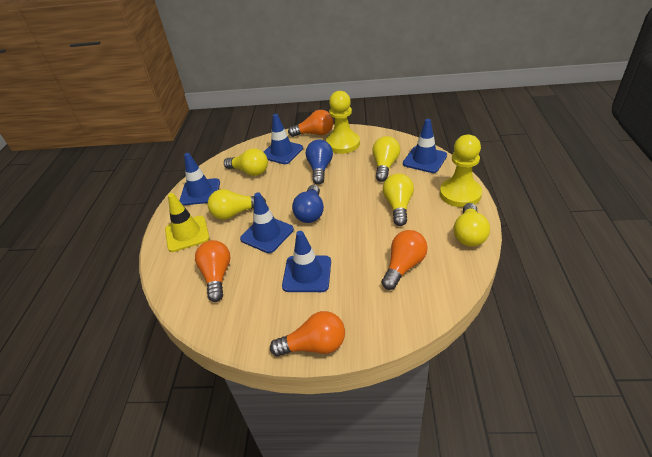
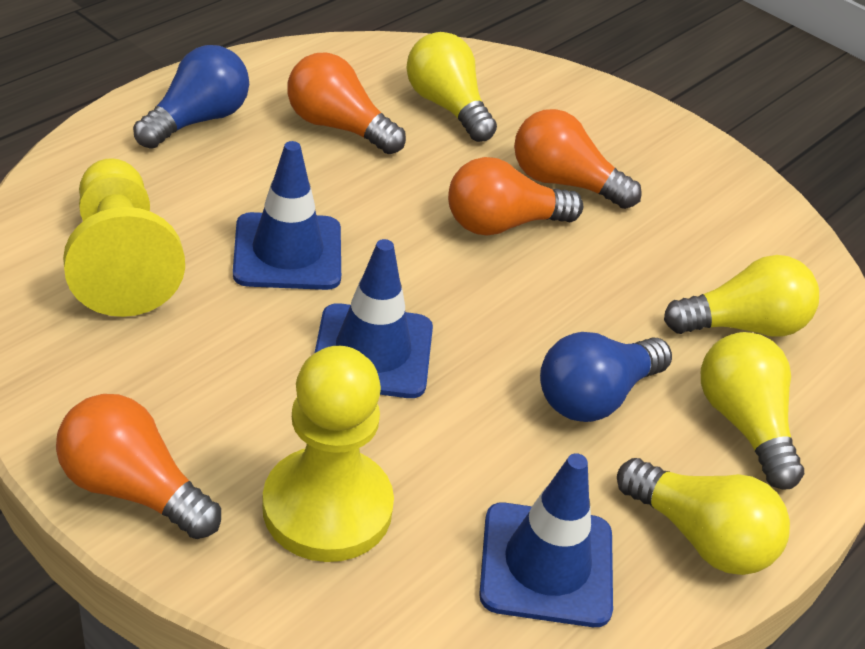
blue traffic cone: 5 -> 3
yellow light bulb: 5 -> 4
yellow traffic cone: 1 -> 0

